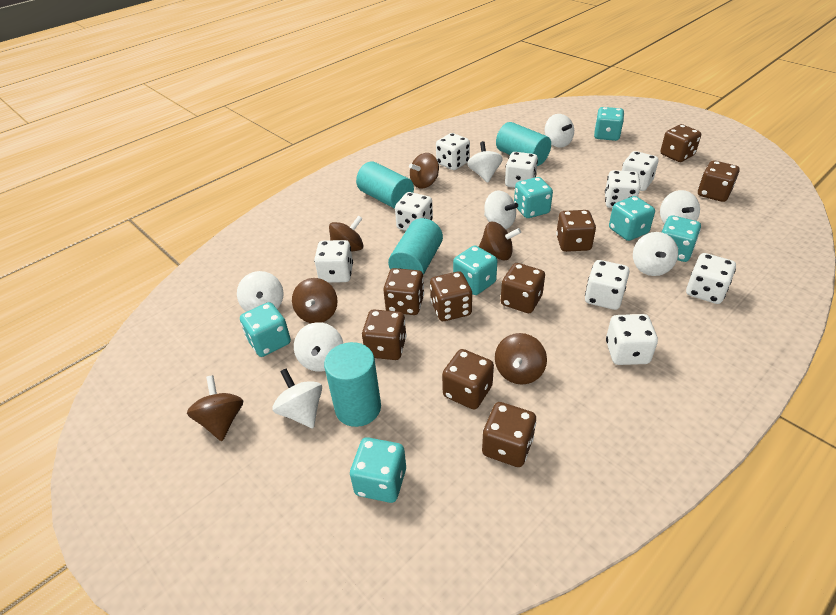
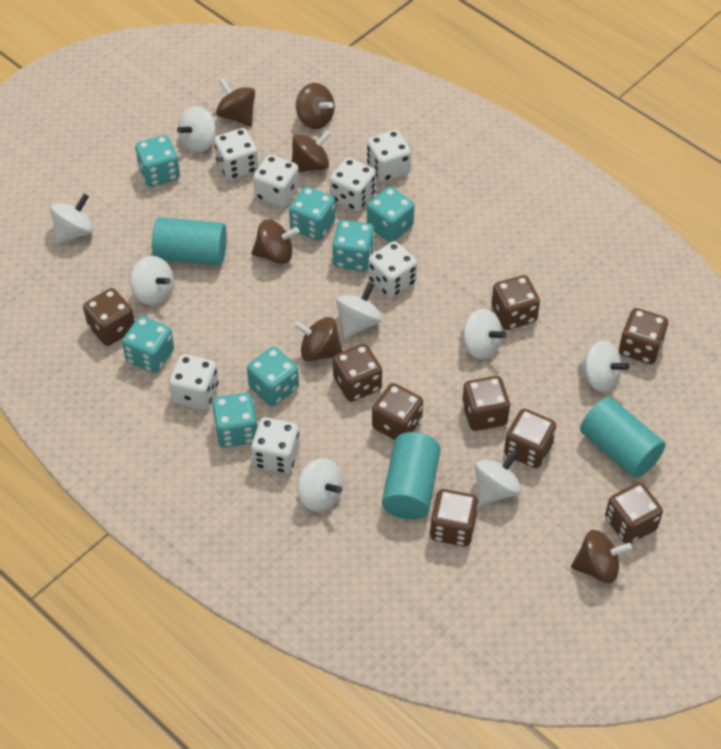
turquoise cylinder: 4 -> 3
white dice: 9 -> 7

